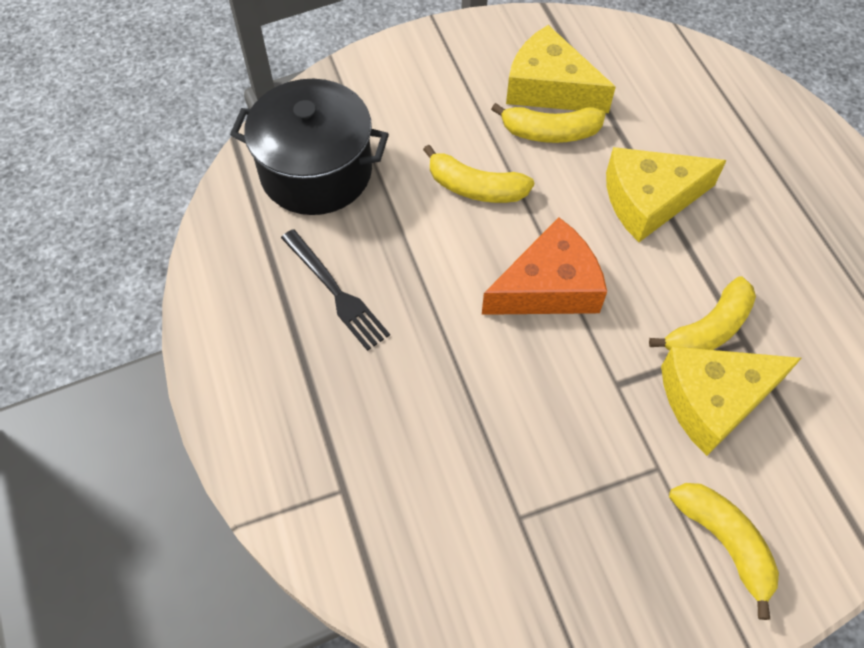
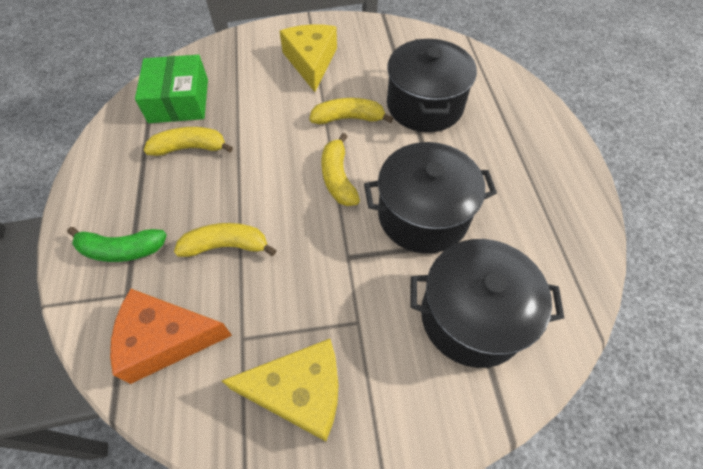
black fork: 1 -> 0
black pot: 1 -> 3
green banana: 0 -> 1
green box: 0 -> 1
yellow cheese: 3 -> 2

